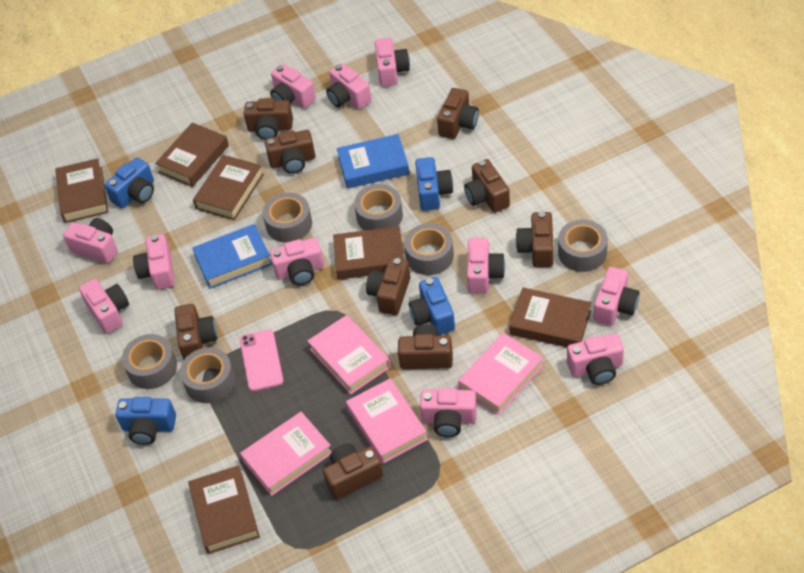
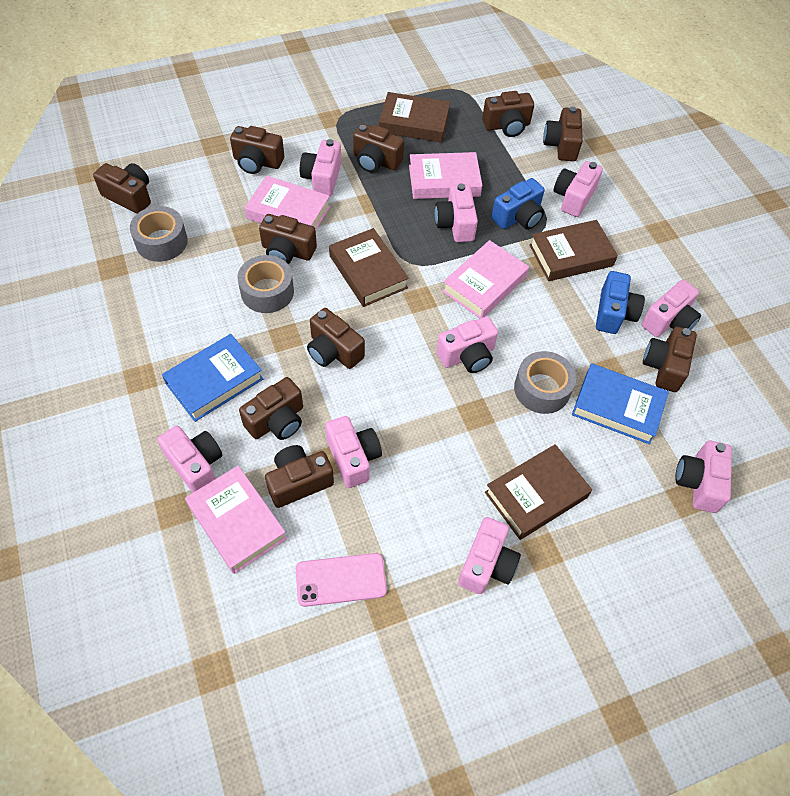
blue camera: 4 -> 2
brown book: 6 -> 4
brown camera: 9 -> 10
grey tape: 6 -> 3
pink camera: 11 -> 9

